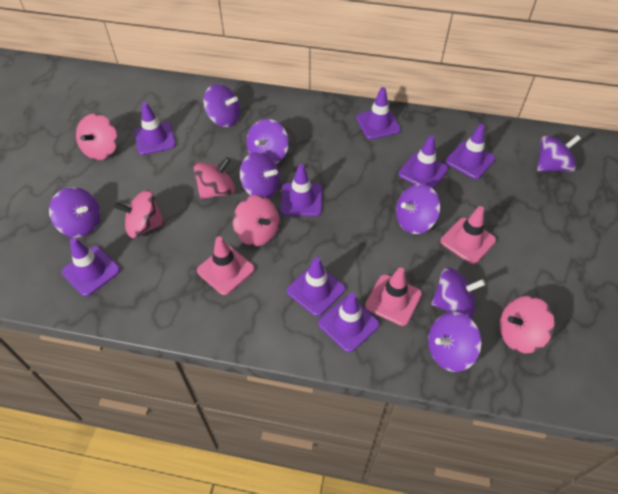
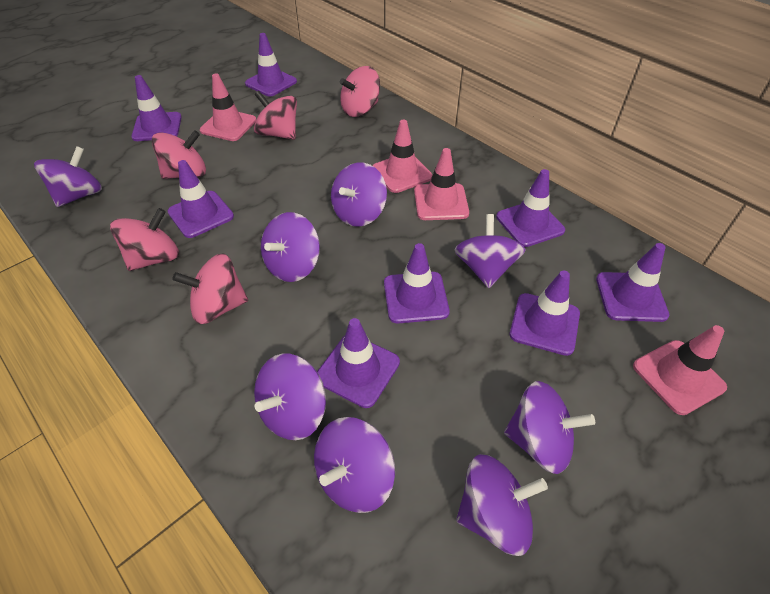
pink traffic cone: 3 -> 4

